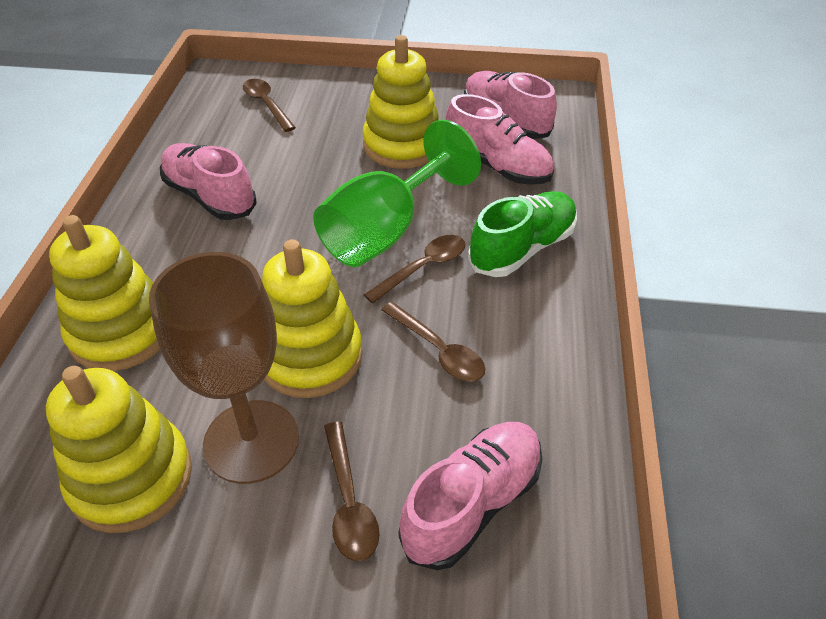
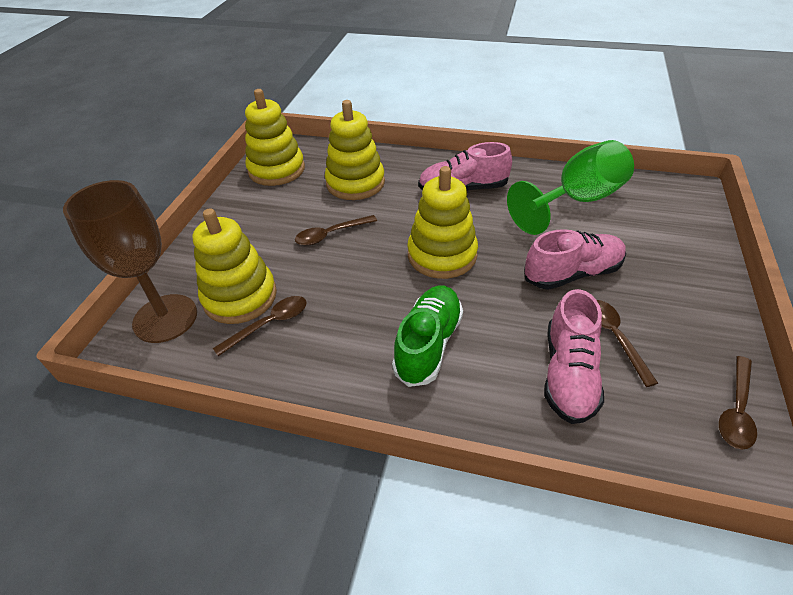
pink shoe: 4 -> 3

